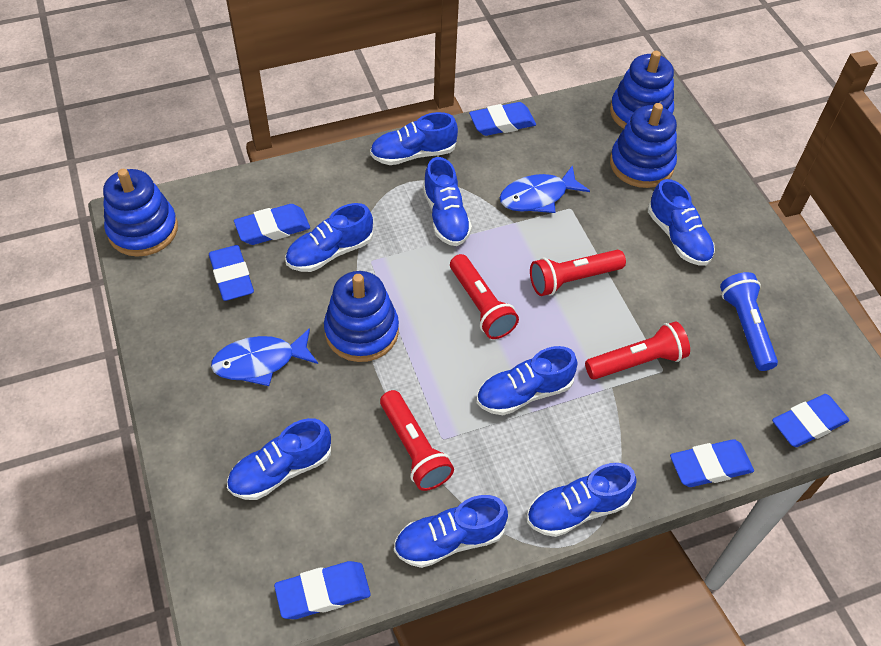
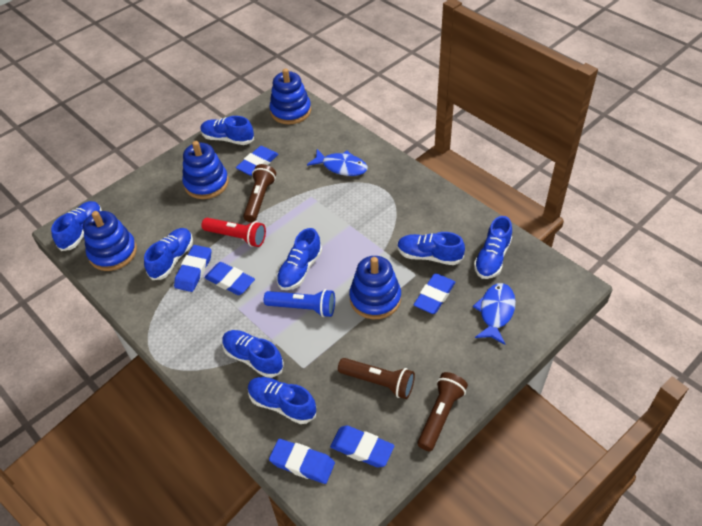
brown flashlight: 0 -> 3
red flashlight: 4 -> 1

